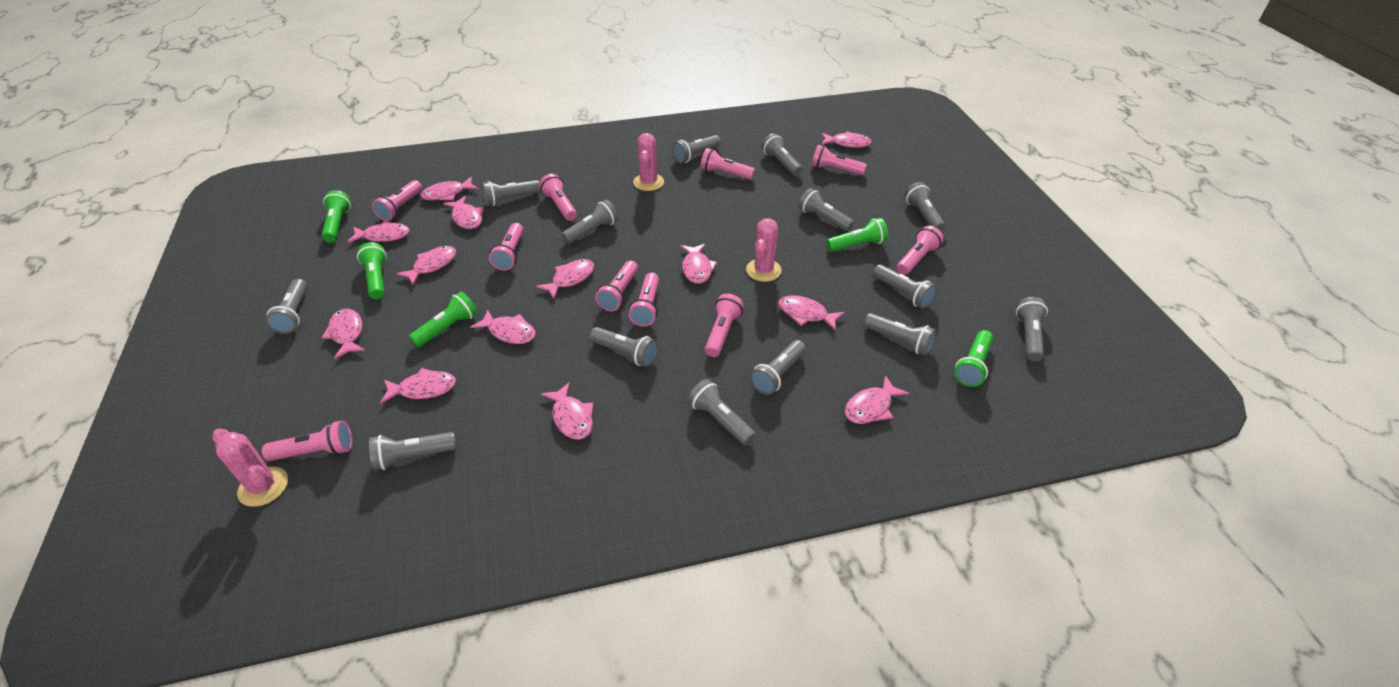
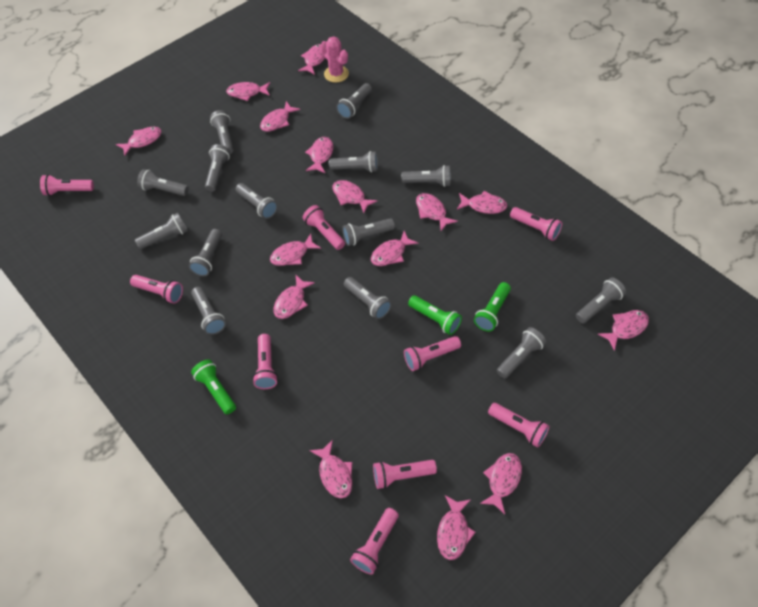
green flashlight: 5 -> 3
pink cactus: 3 -> 1
pink fish: 13 -> 15
pink flashlight: 10 -> 9

